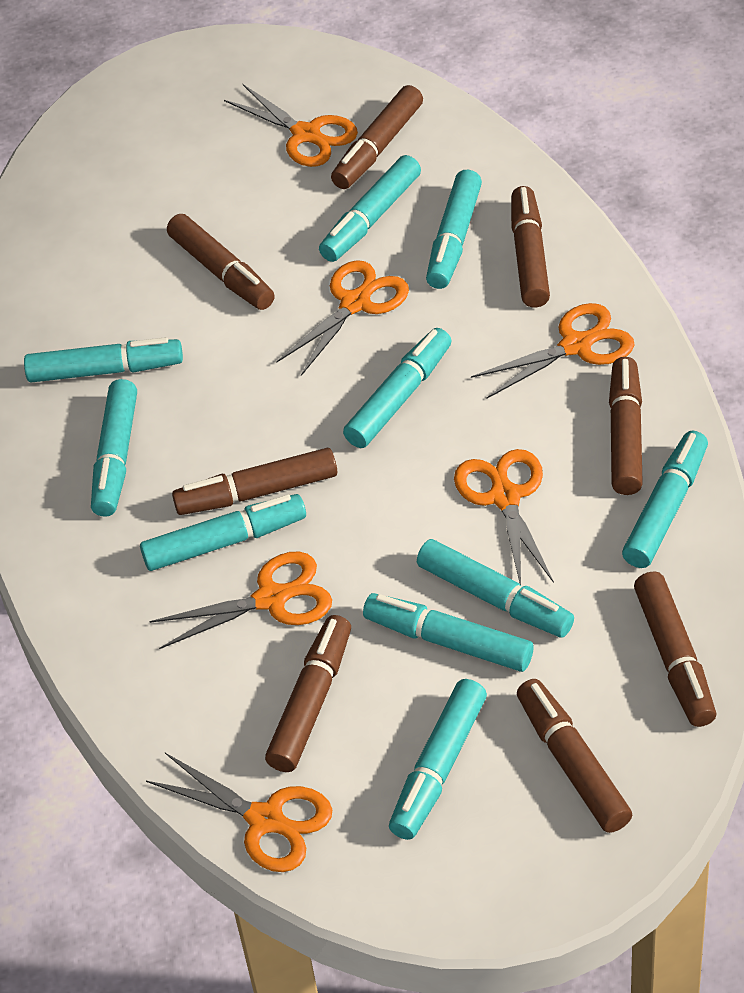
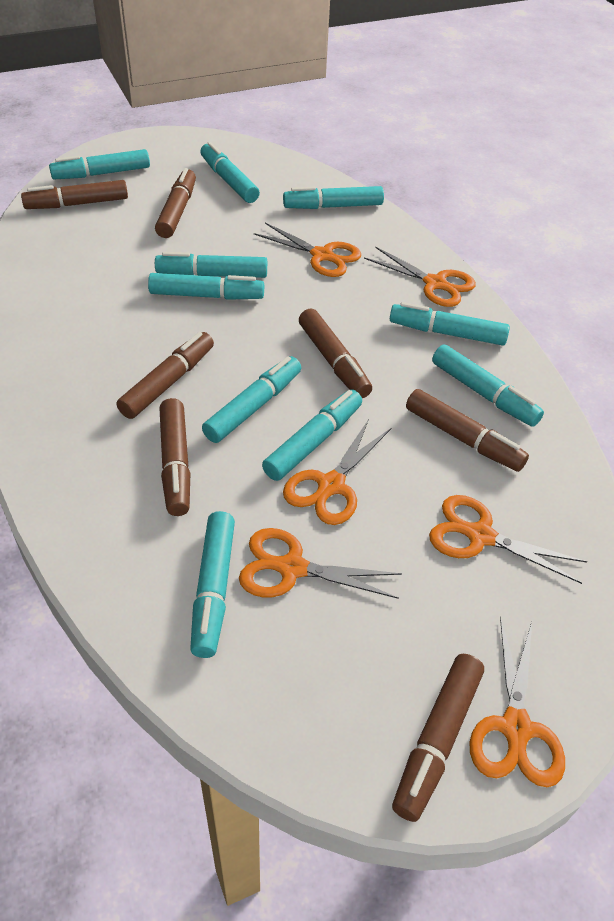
brown marker: 8 -> 7

